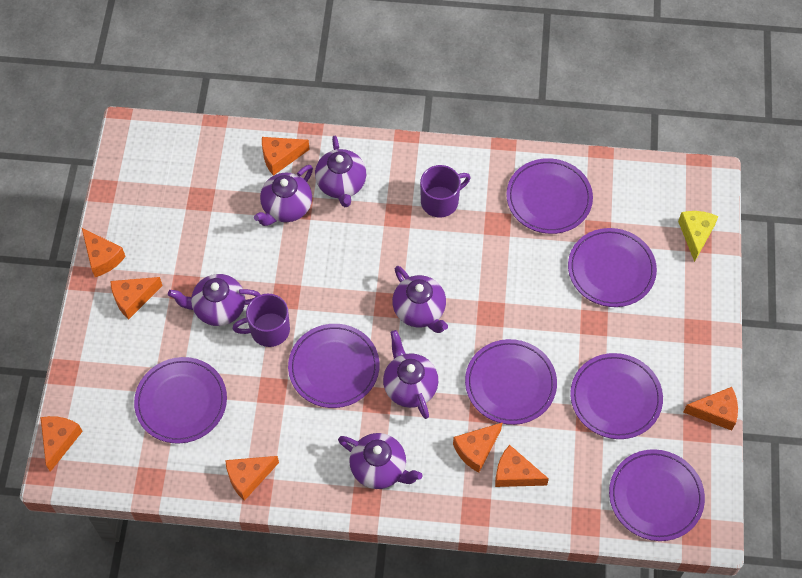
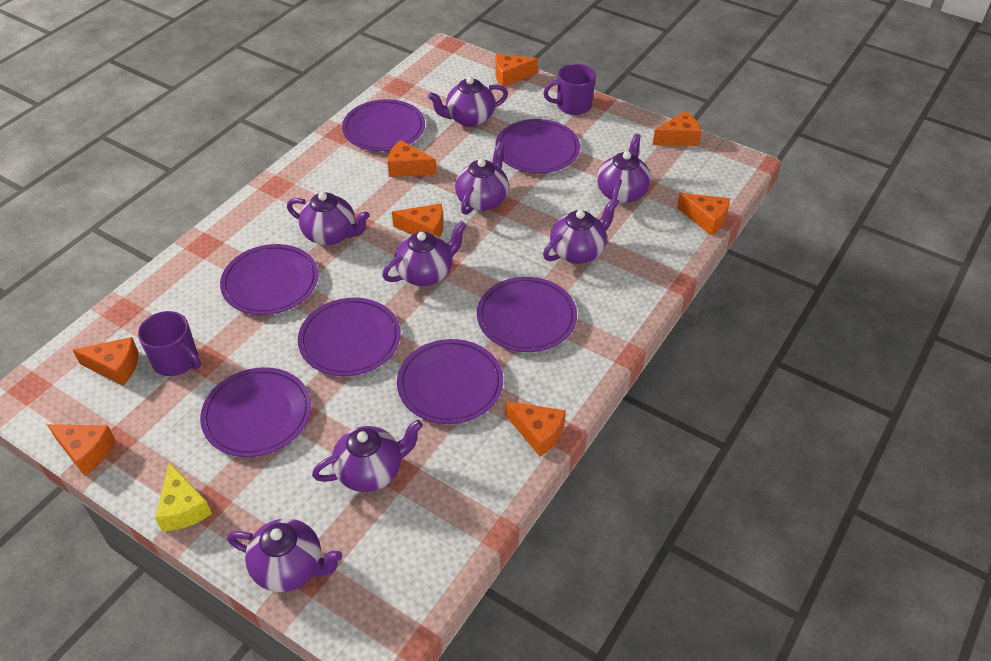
purple teapot: 6 -> 8

